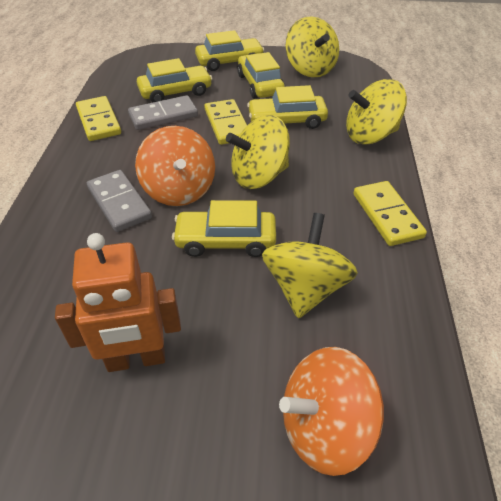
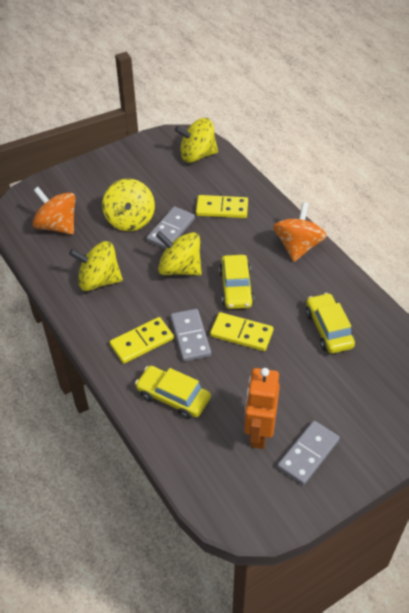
grey domino: 2 -> 3
yellow car: 5 -> 3

